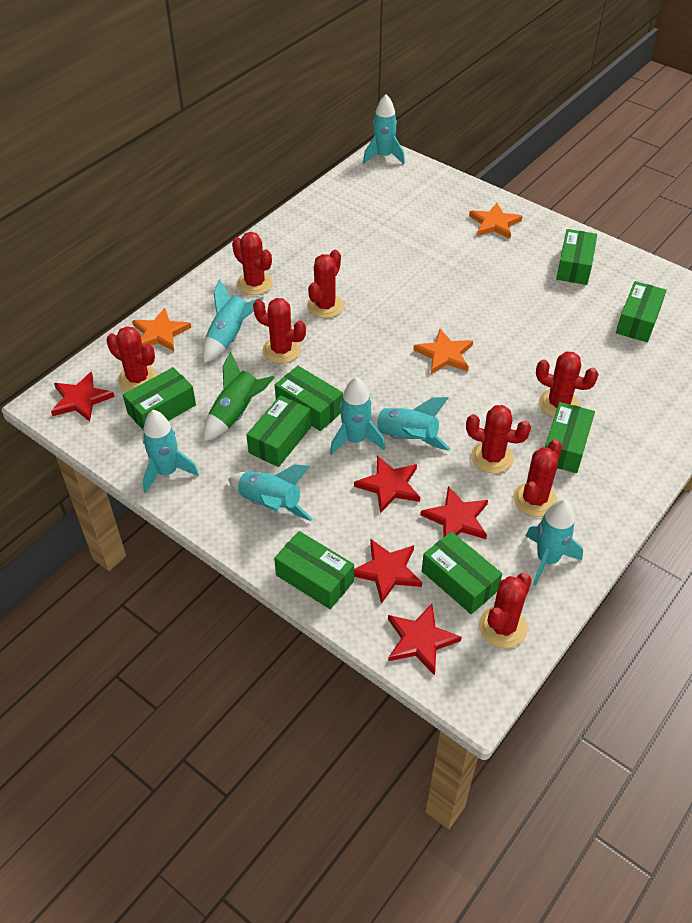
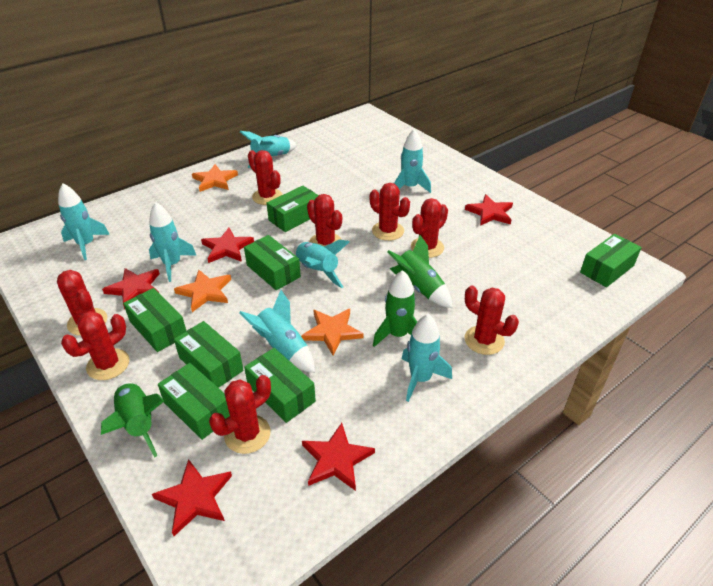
green box: 8 -> 7
green rocket: 1 -> 3

